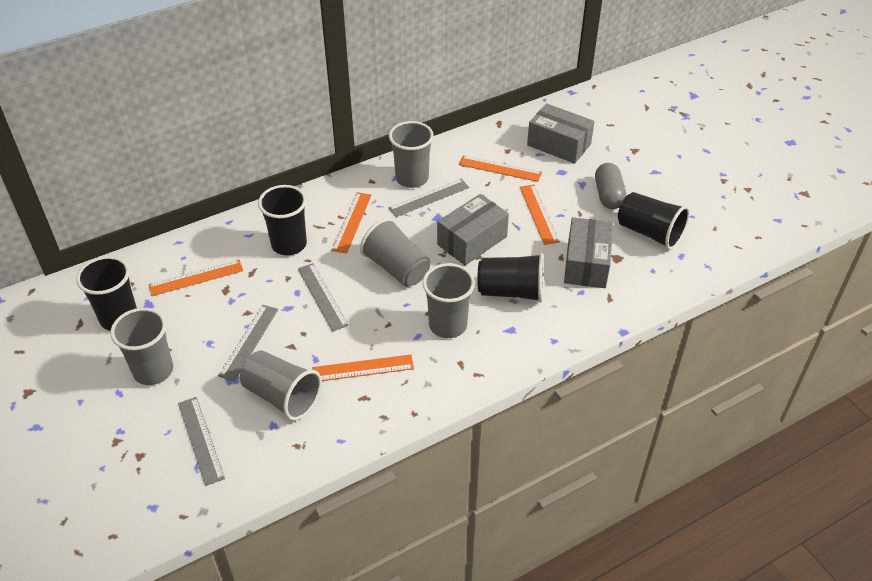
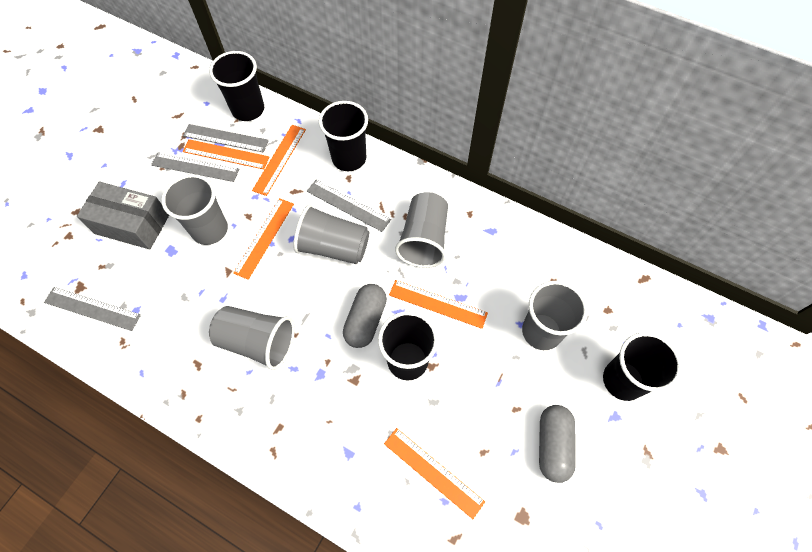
grey box: 3 -> 1
grey capsule: 1 -> 2

